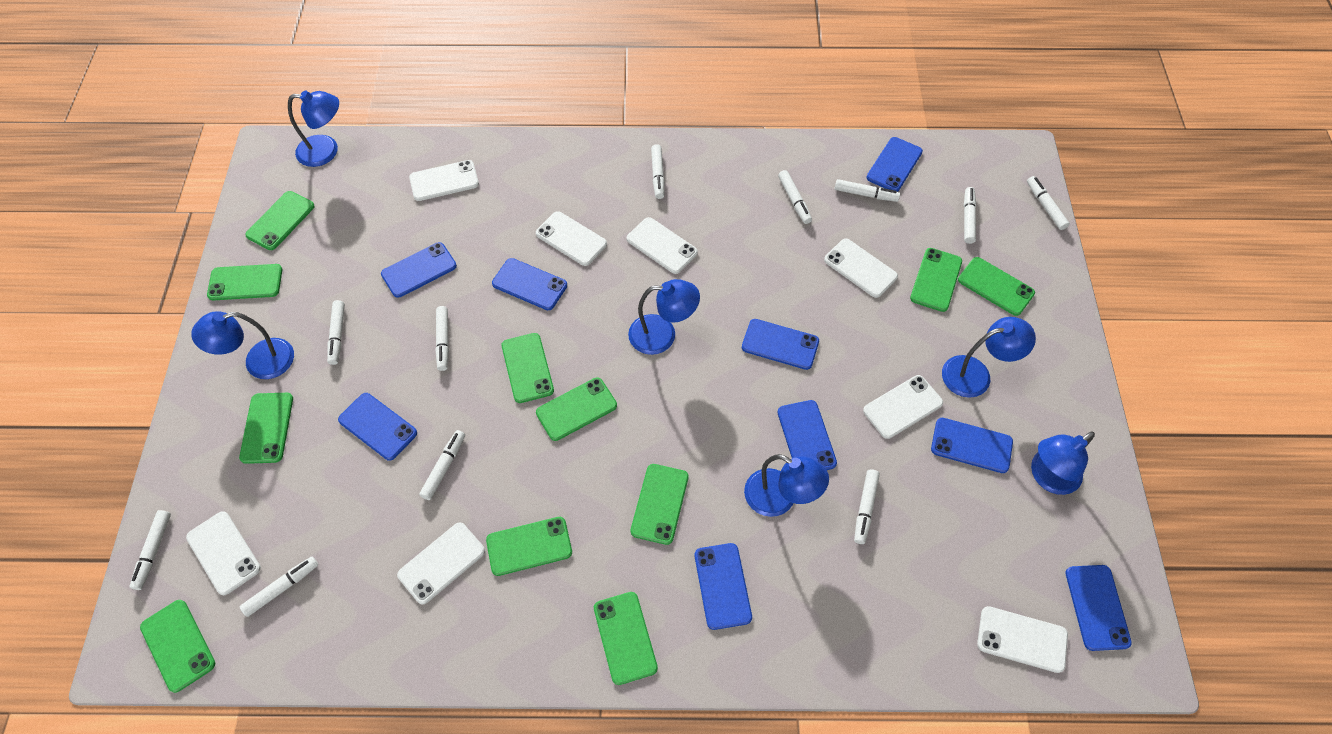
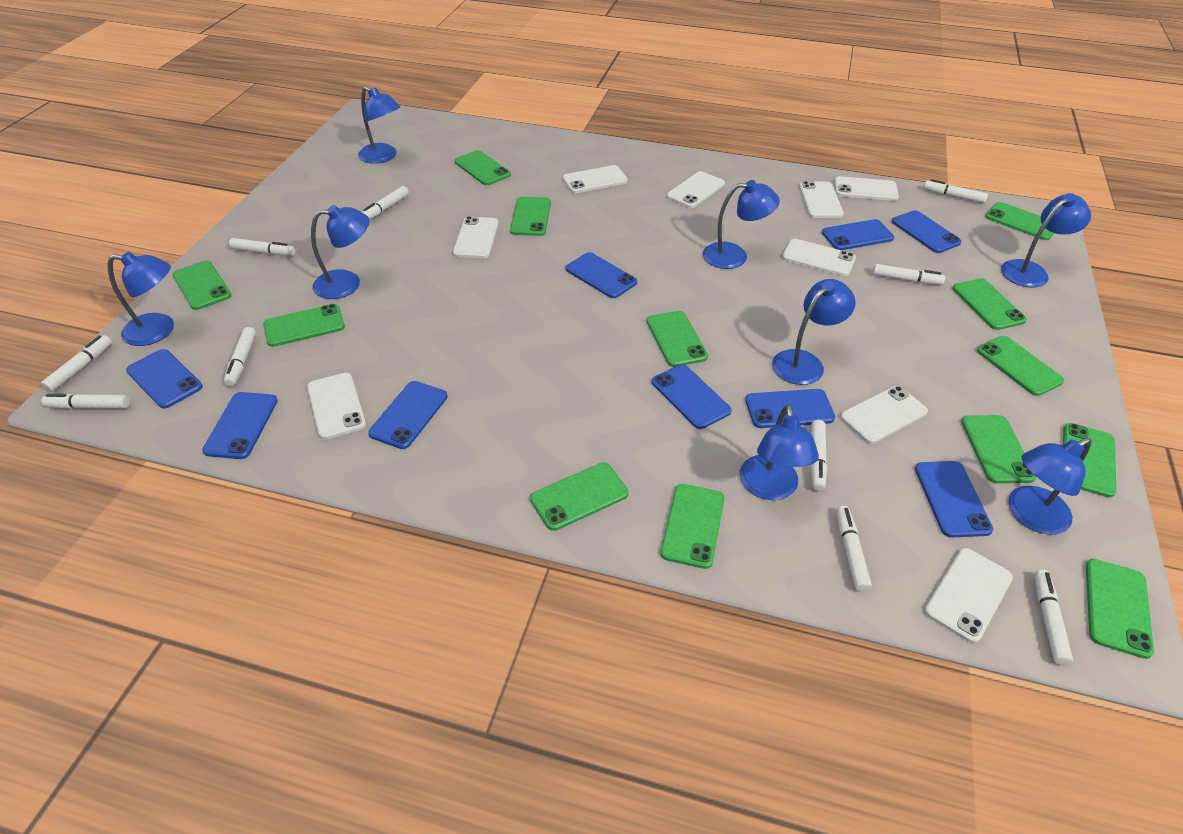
blue lamp: 6 -> 8
green phone: 11 -> 13
white marker: 11 -> 10
white phone: 8 -> 9

